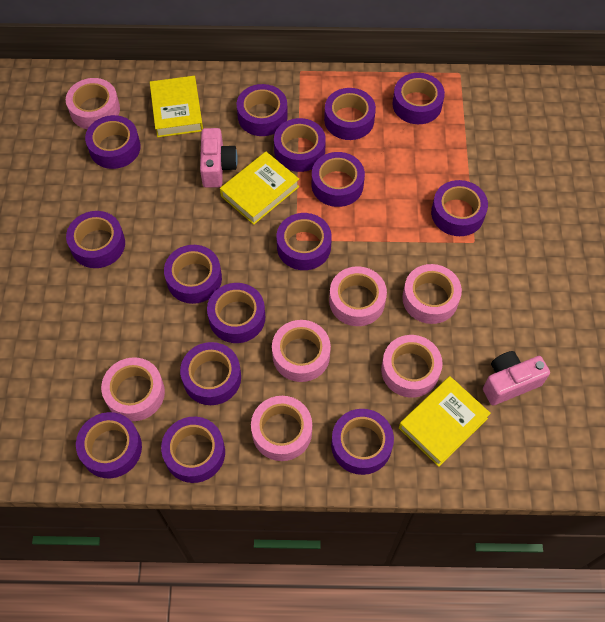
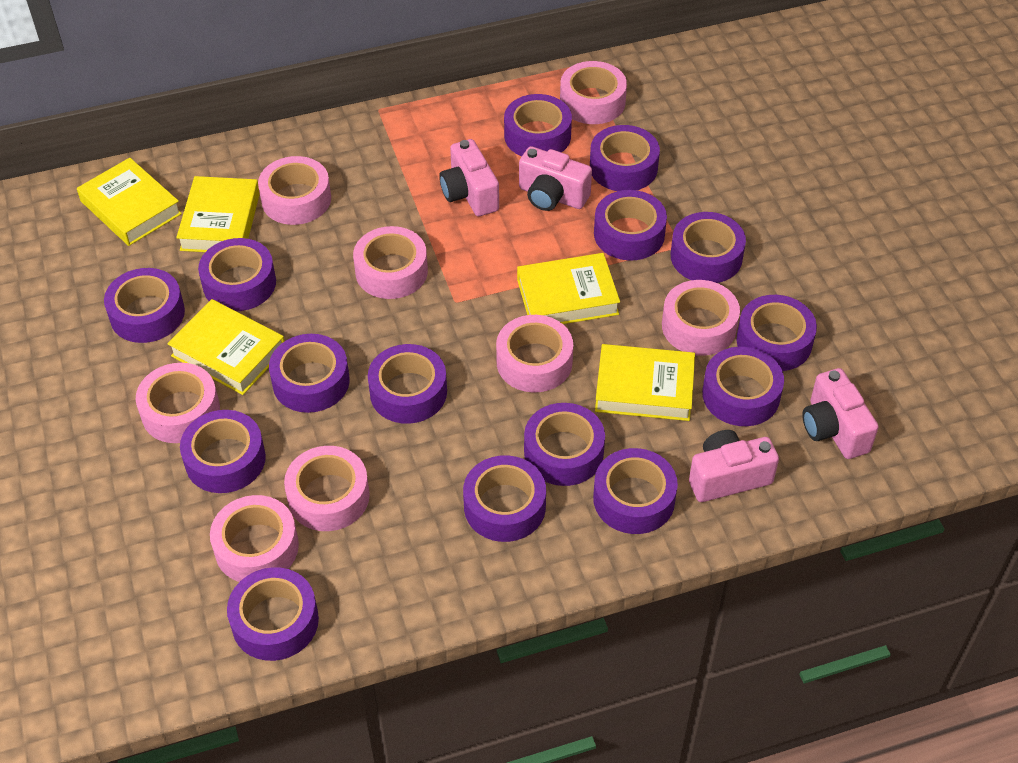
pink camera: 2 -> 4
pink tape: 7 -> 8
yellow book: 3 -> 5

